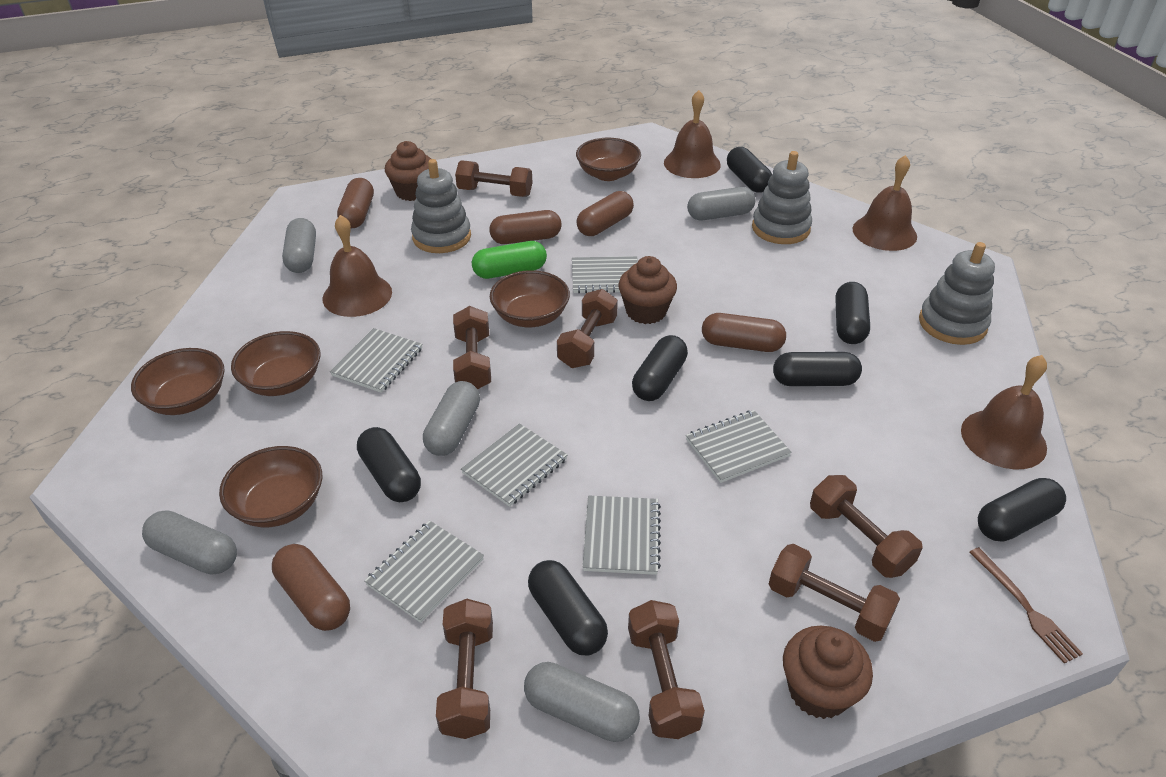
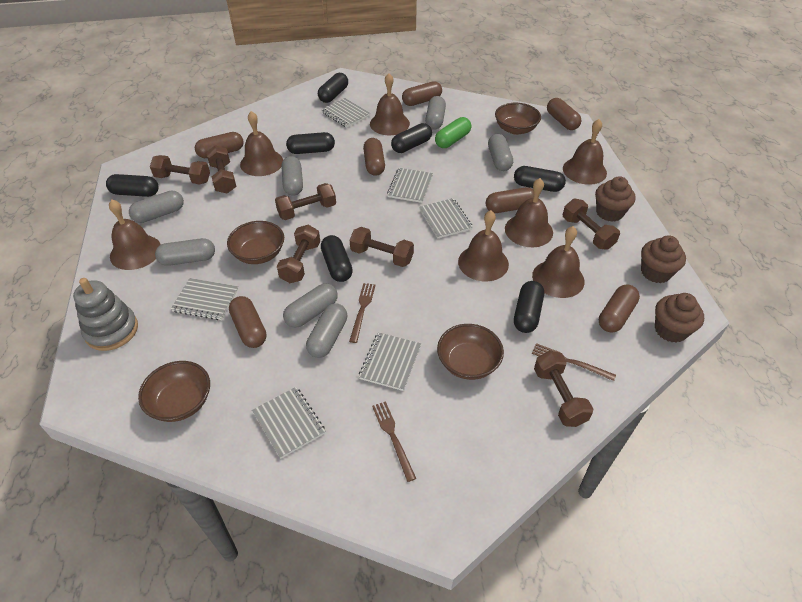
brown bell: 4 -> 7
brown bowl: 5 -> 4
brown capsule: 5 -> 7
brown fork: 1 -> 3
grey capsule: 5 -> 7
grey stacking toy: 3 -> 1

